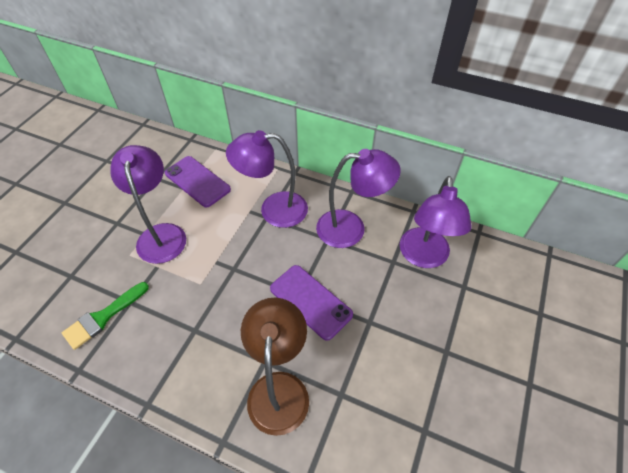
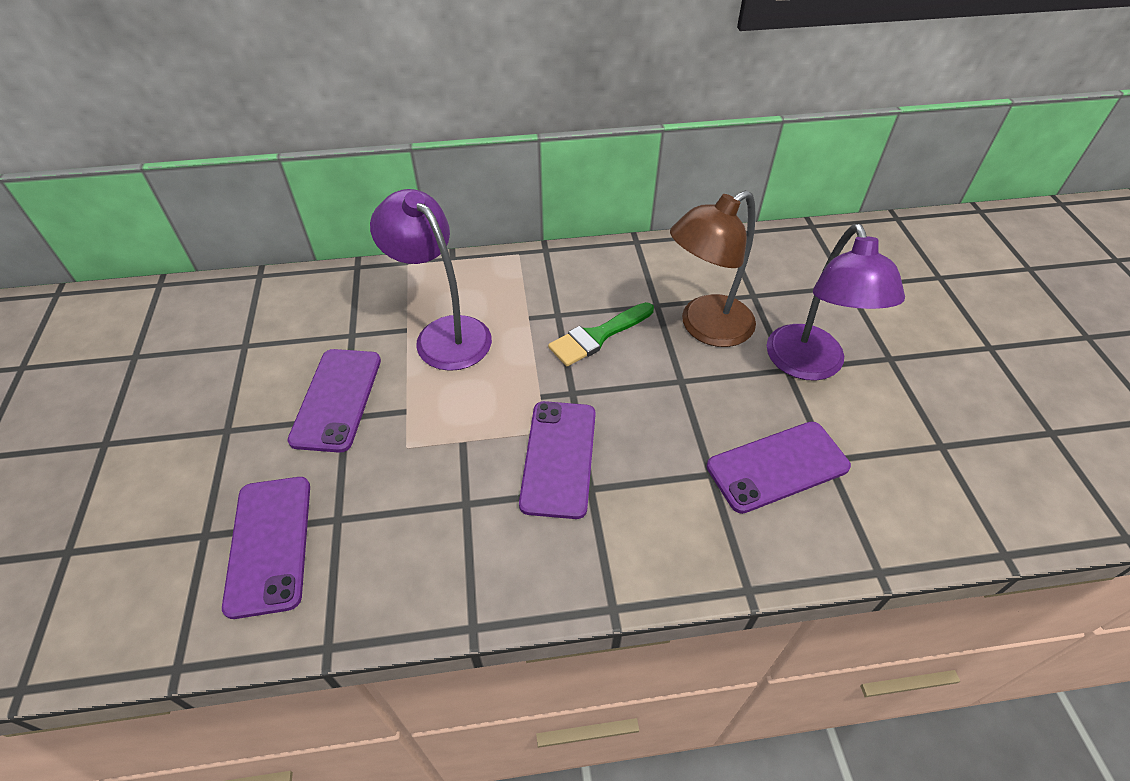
purple lamp: 4 -> 2
purple phone: 2 -> 4

